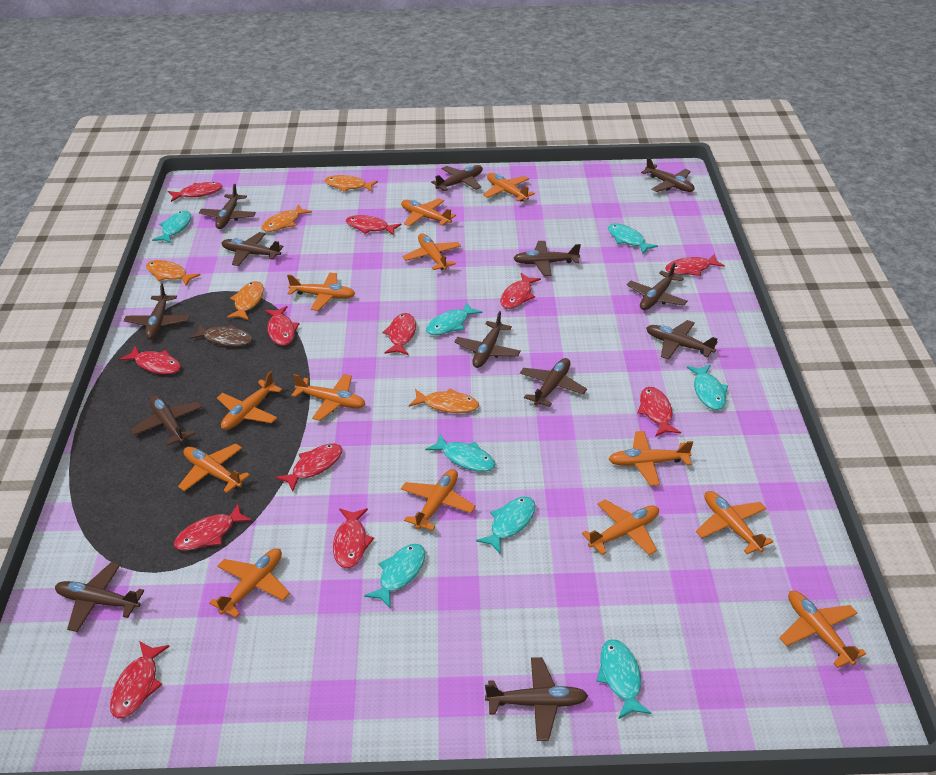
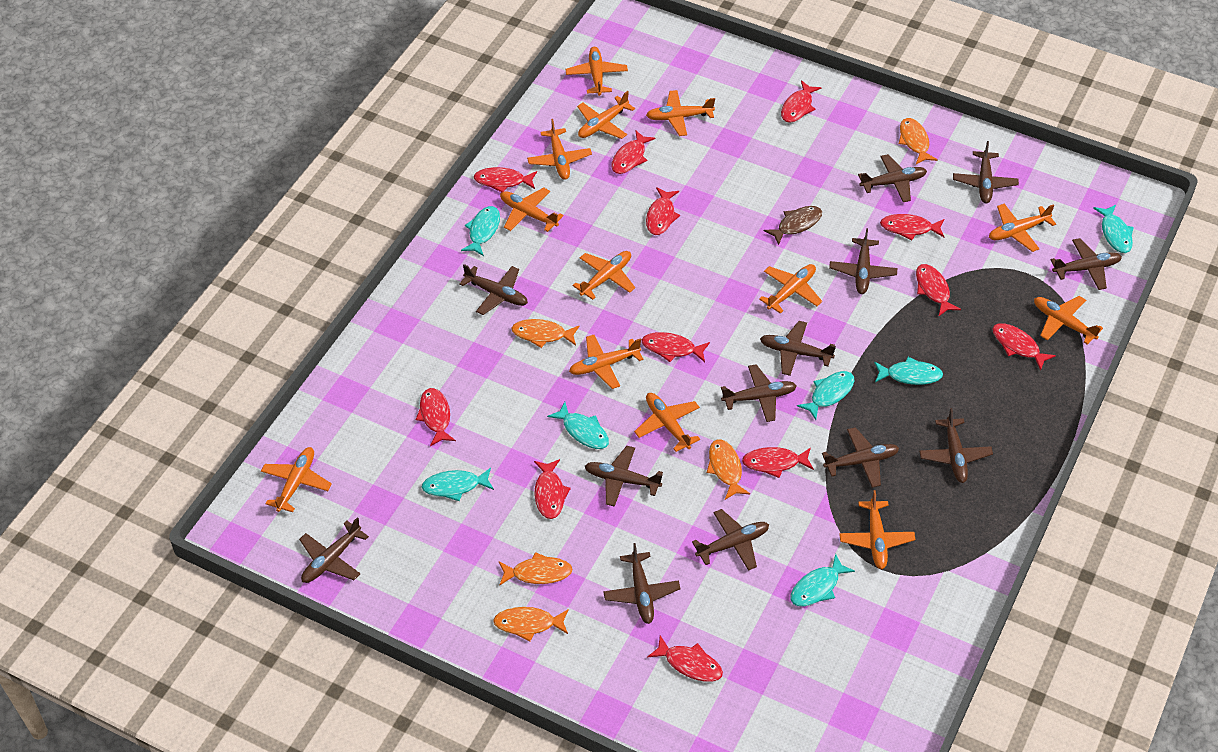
turquoise fish: 8 -> 7

